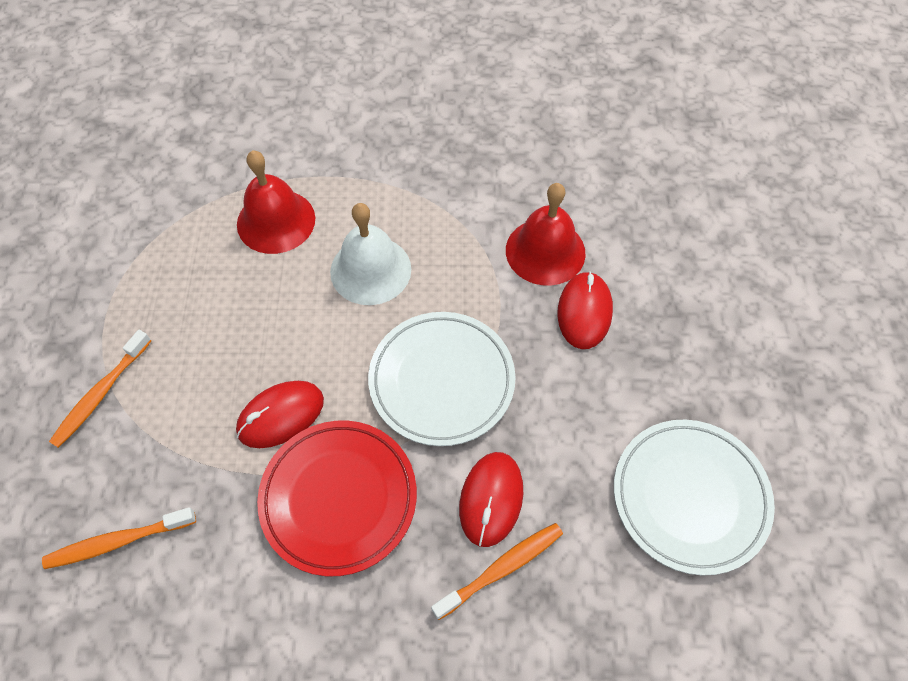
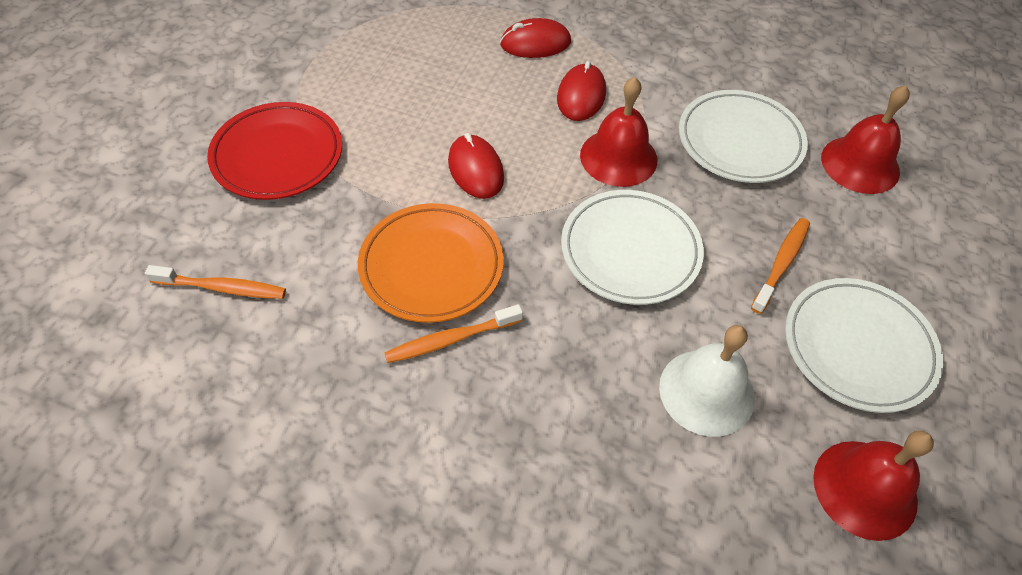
orange plate: 0 -> 1
red bell: 2 -> 3
white plate: 2 -> 3

